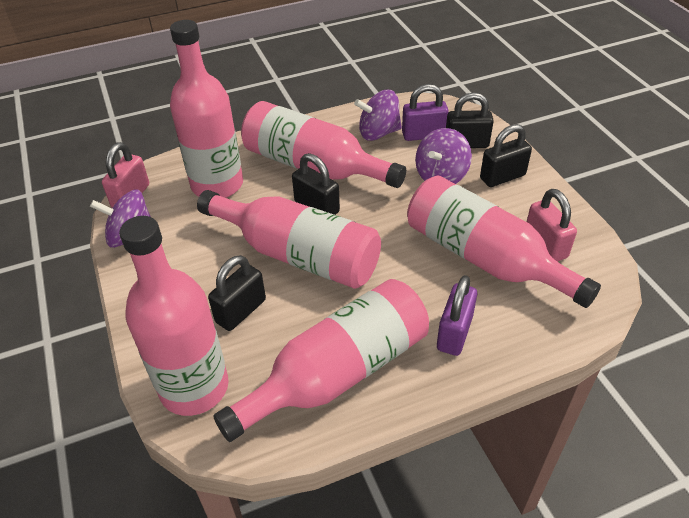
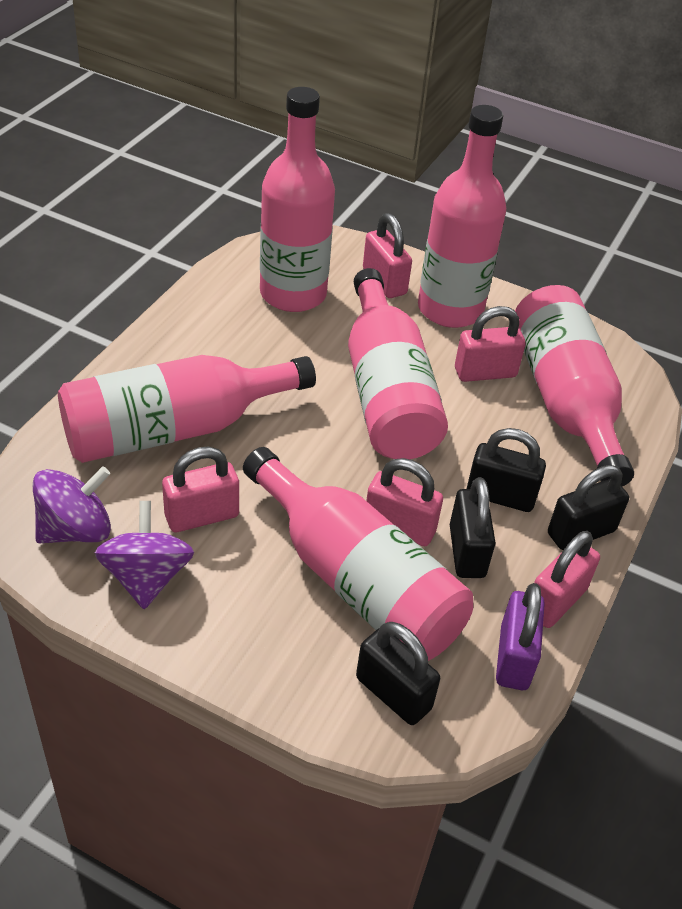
pink padlock: 2 -> 5
purple padlock: 2 -> 1
purple spinning top: 3 -> 2

